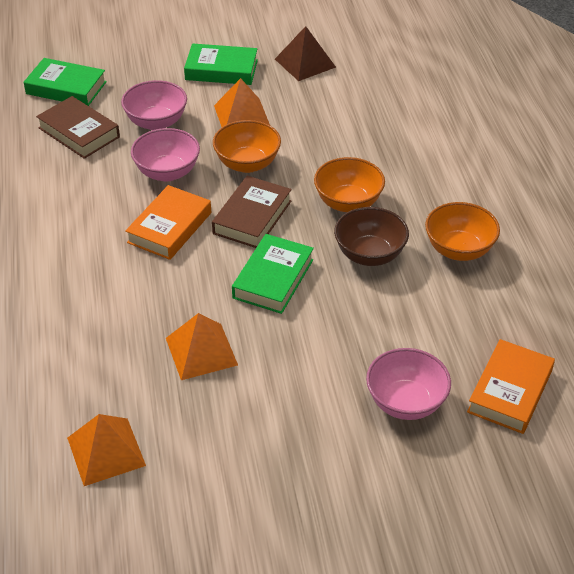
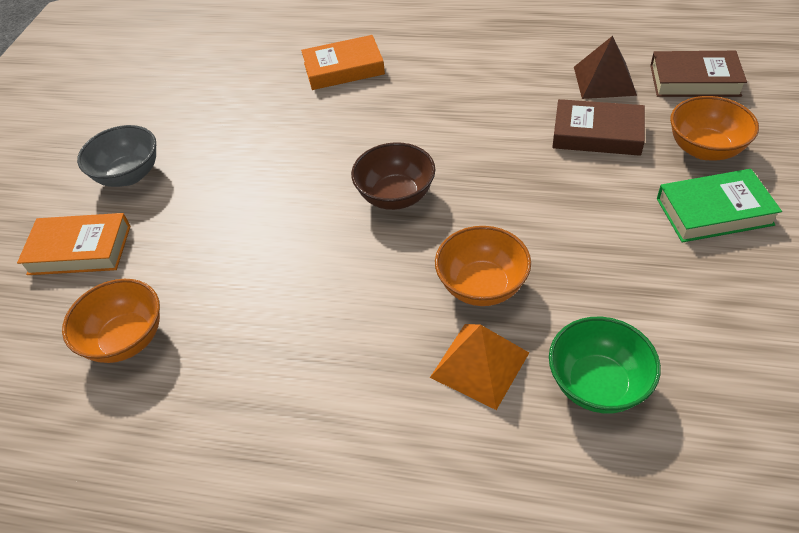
green book: 3 -> 1
green bowl: 0 -> 1
grey bowl: 0 -> 1
orange pyramid: 3 -> 1
pink bowl: 3 -> 0

